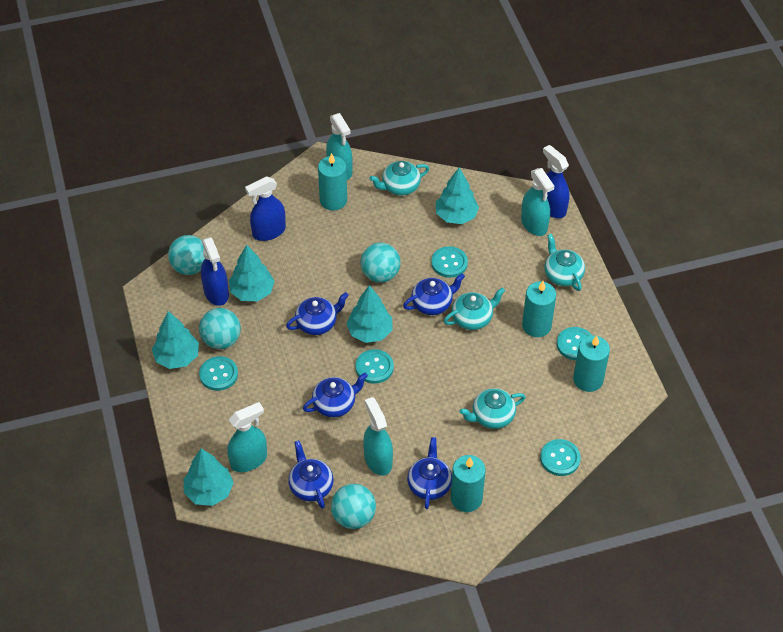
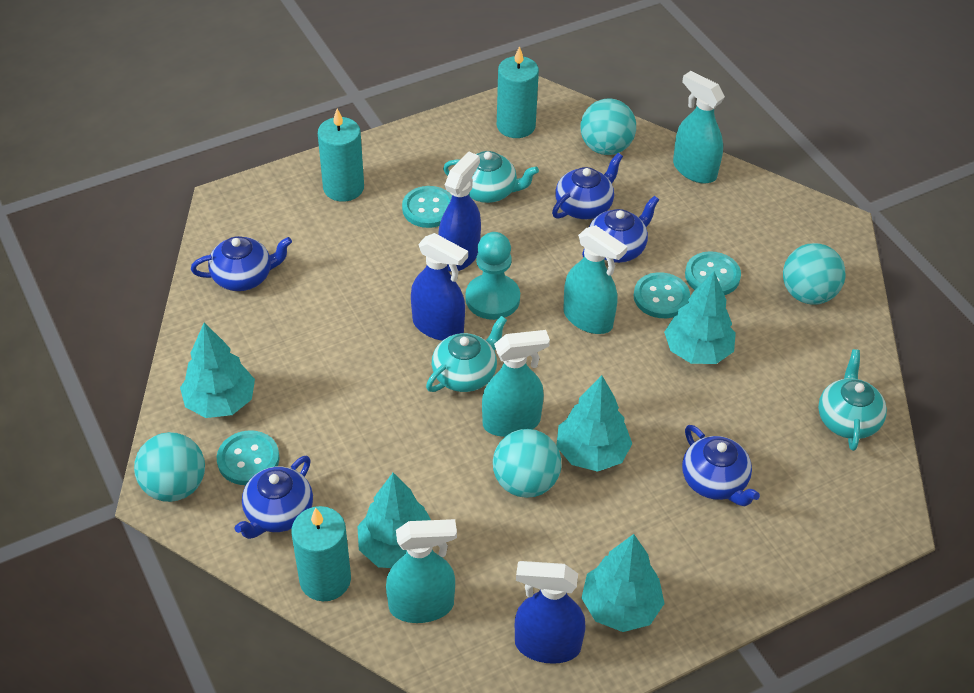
turquoise button: 5 -> 4
turquoise candle: 4 -> 3
turquoise pawn: 0 -> 1
turquoise teapot: 4 -> 3

